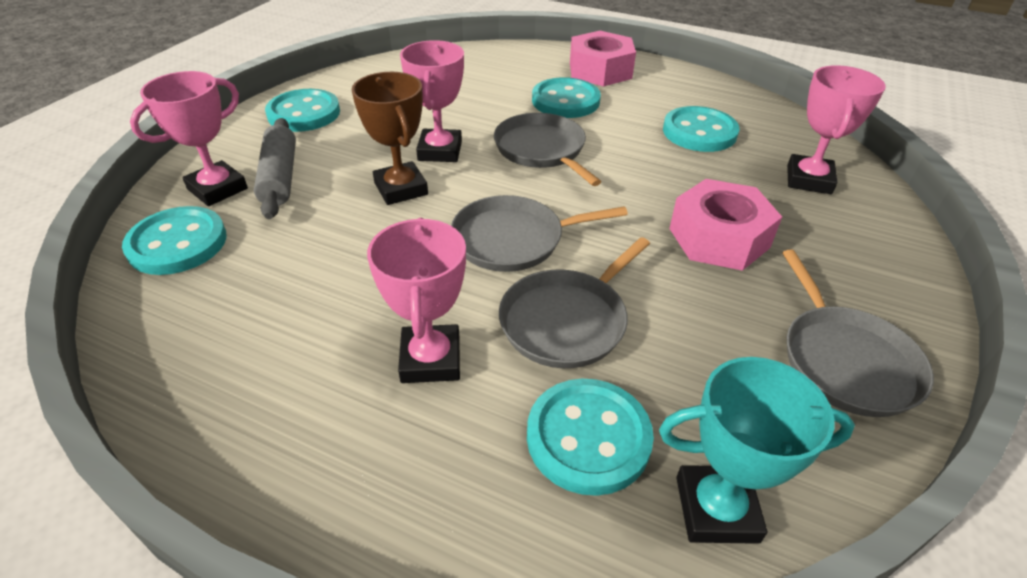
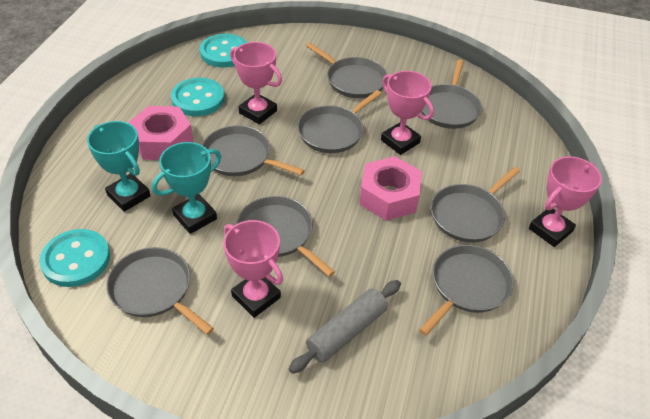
brown trophy: 1 -> 0
grey pan: 4 -> 8
turquoise button: 5 -> 3
turquoise trophy: 1 -> 2

